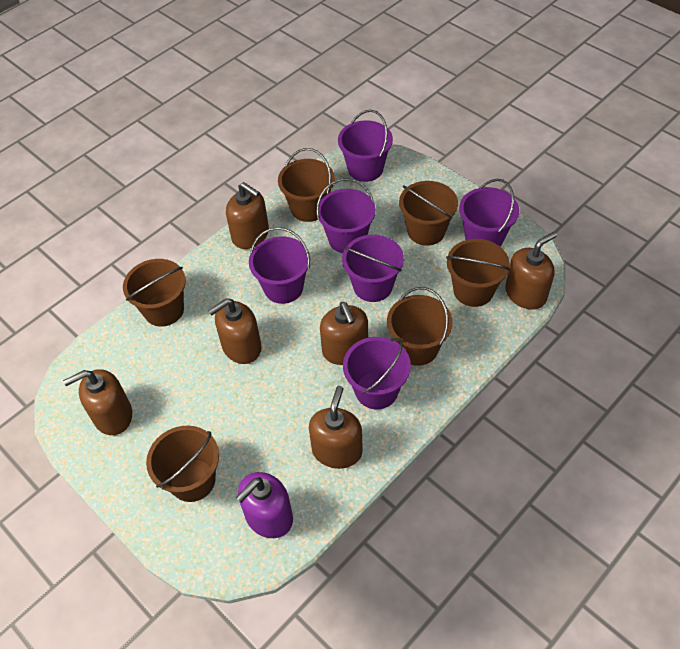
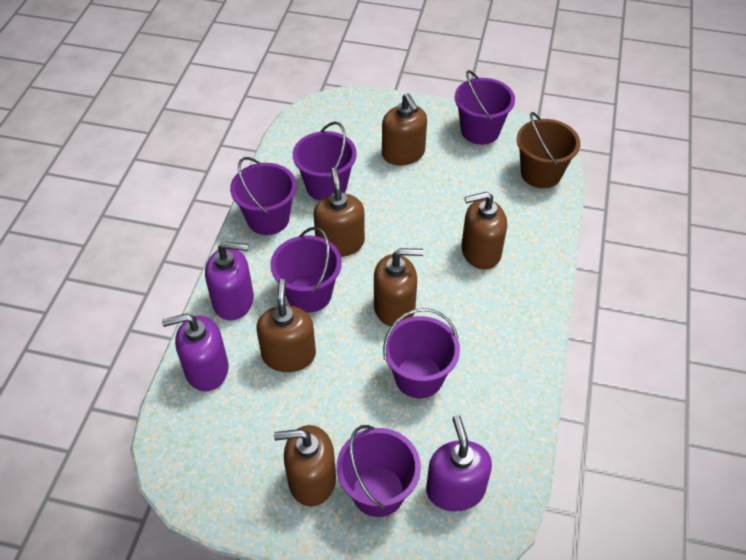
brown bucket: 6 -> 1
purple soap dispenser: 1 -> 3

